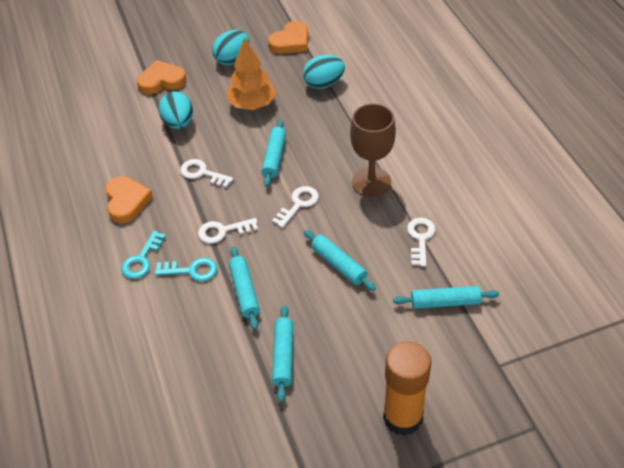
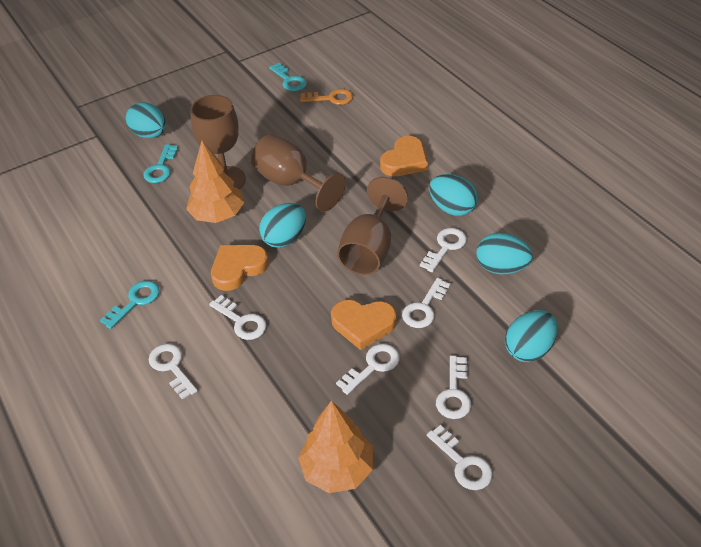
brown goblet: 1 -> 3
orange glue stick: 1 -> 0
orange key: 0 -> 1
orange tree: 1 -> 2
turquoise egg: 3 -> 5
turquoise key: 2 -> 3
turquoise rolling pin: 5 -> 0
white key: 4 -> 7

